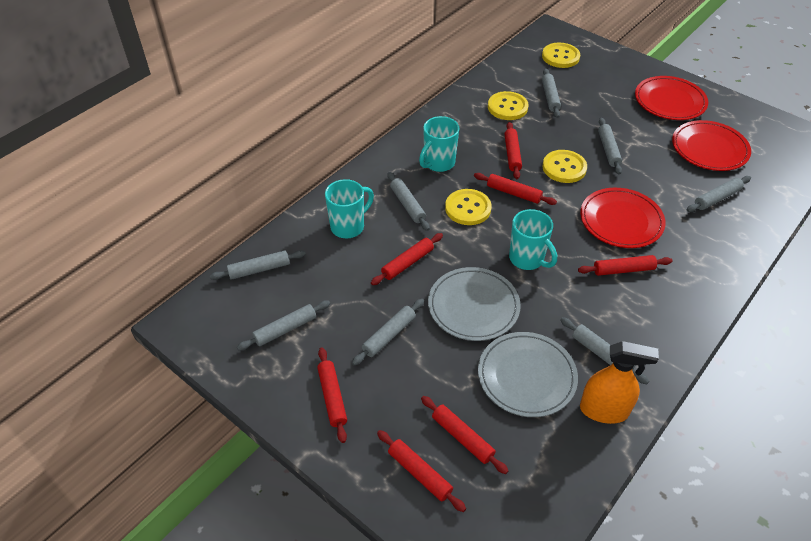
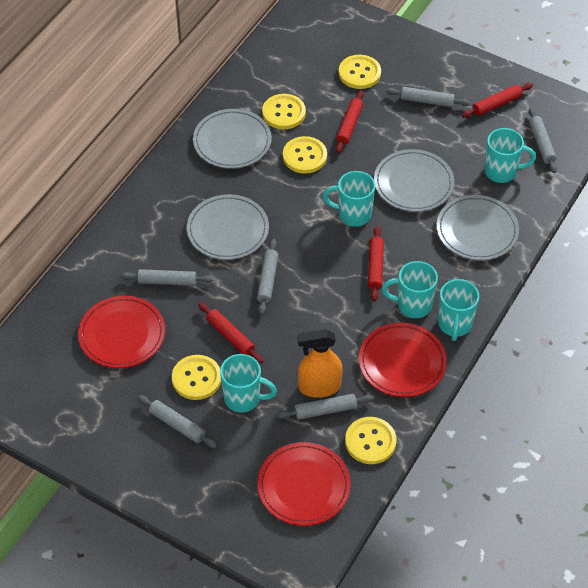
grey plate: 2 -> 4
grey rolling pin: 8 -> 6
red rolling pin: 7 -> 4
turquoise mug: 3 -> 5
yellow button: 4 -> 5

